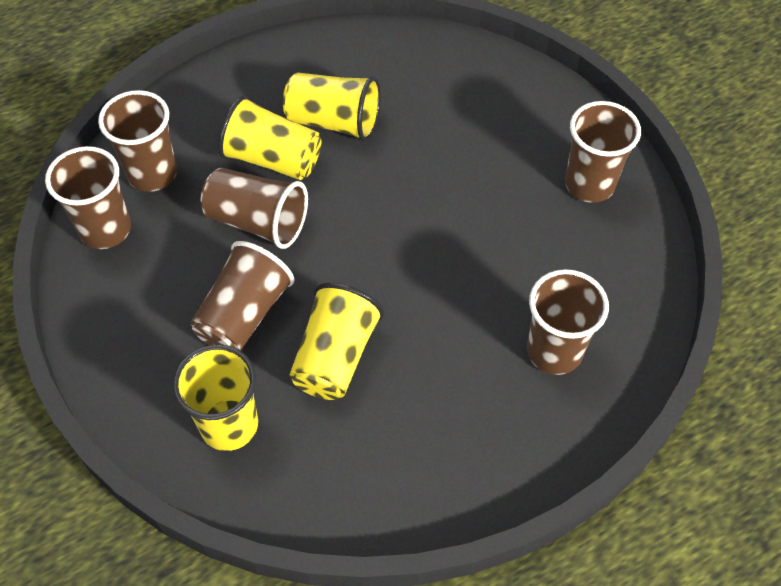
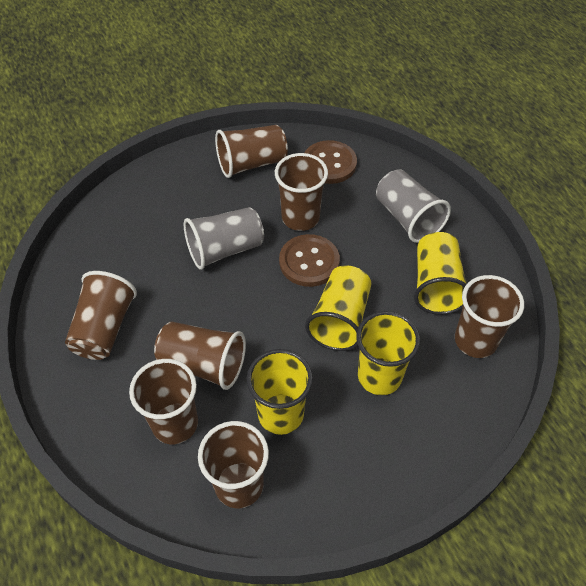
brown button: 0 -> 2
brown cup: 6 -> 7
grey cup: 0 -> 2

